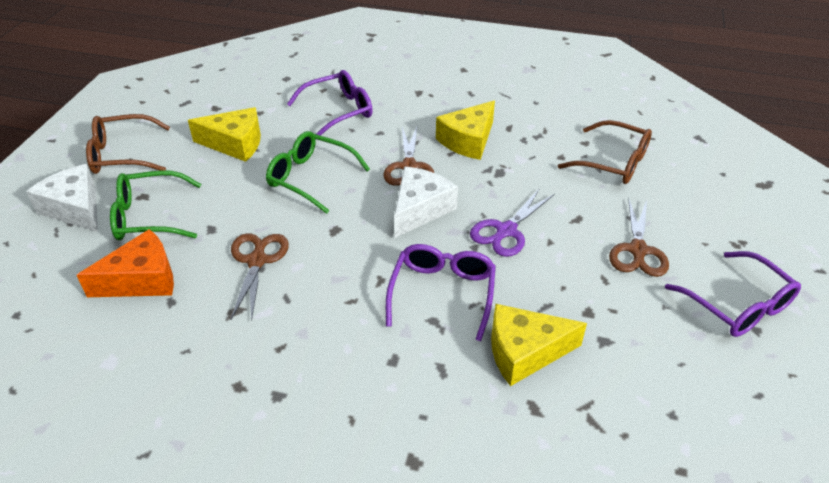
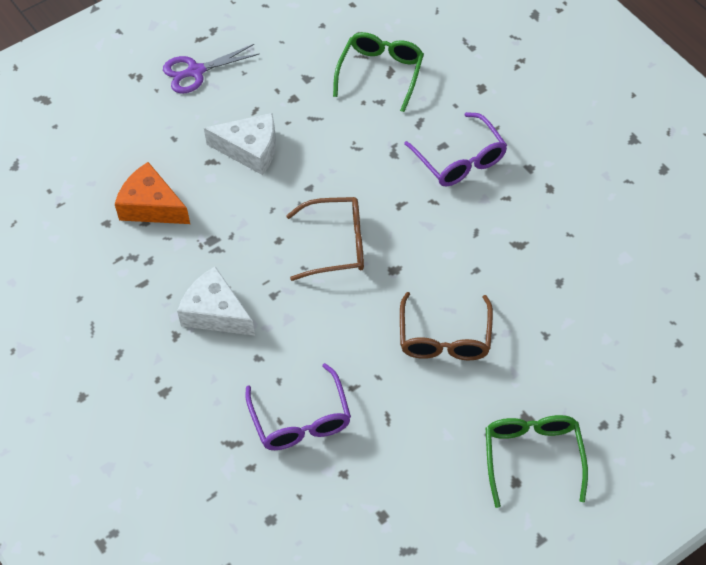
brown scissors: 3 -> 0
purple glasses: 3 -> 2
yellow cheese: 3 -> 0

